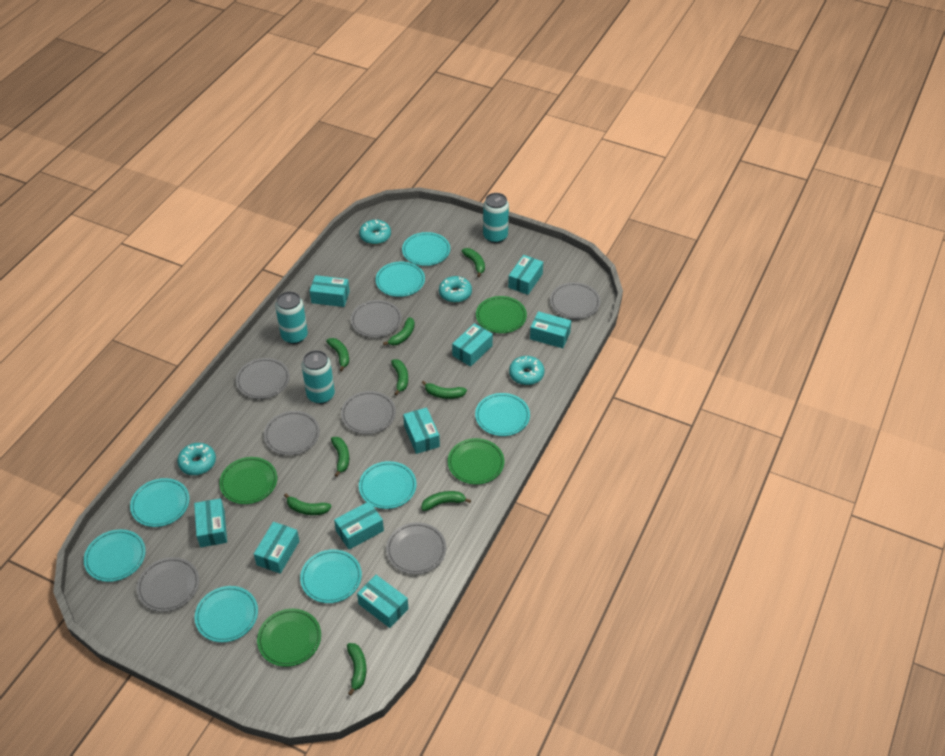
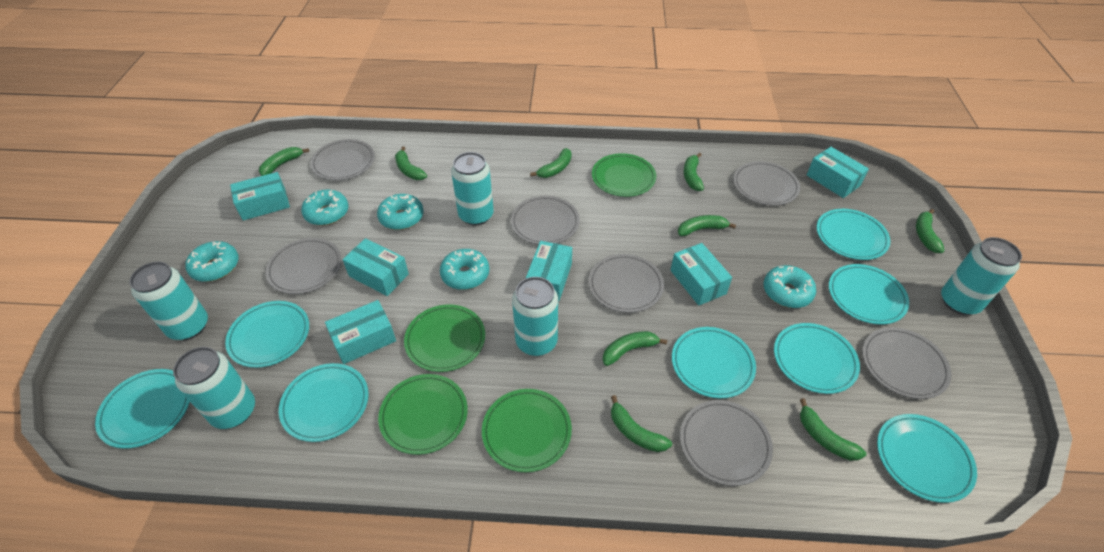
turquoise box: 9 -> 6
turquoise can: 3 -> 5
turquoise donut: 4 -> 5

